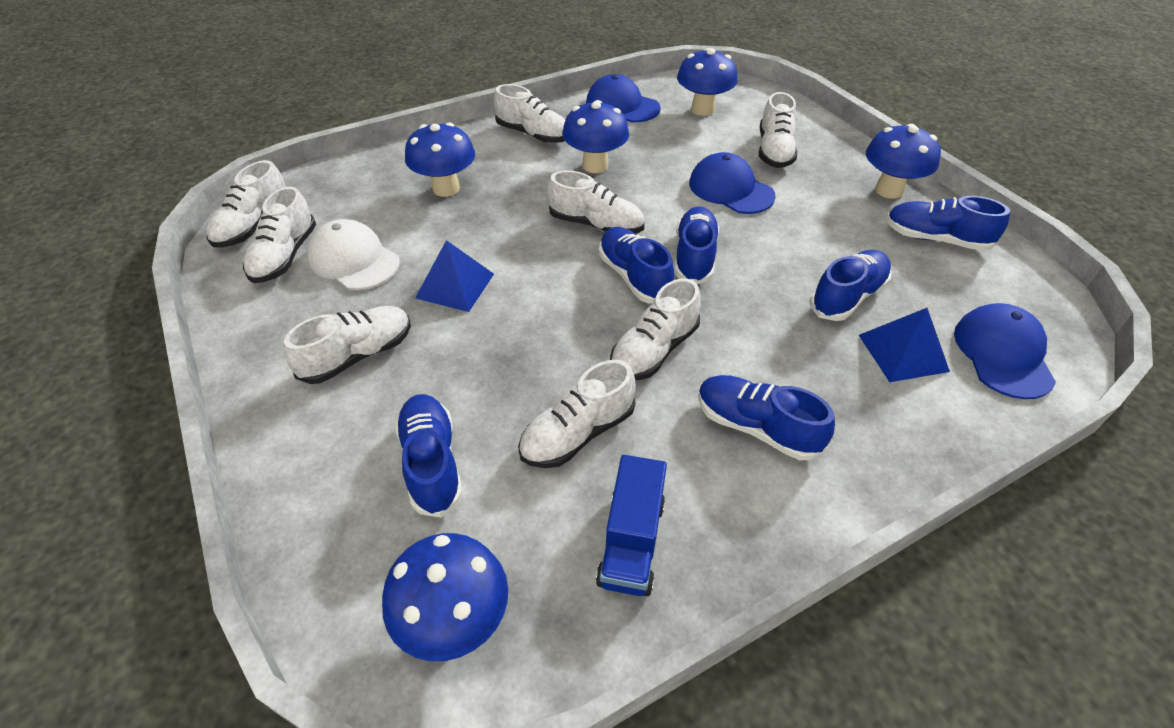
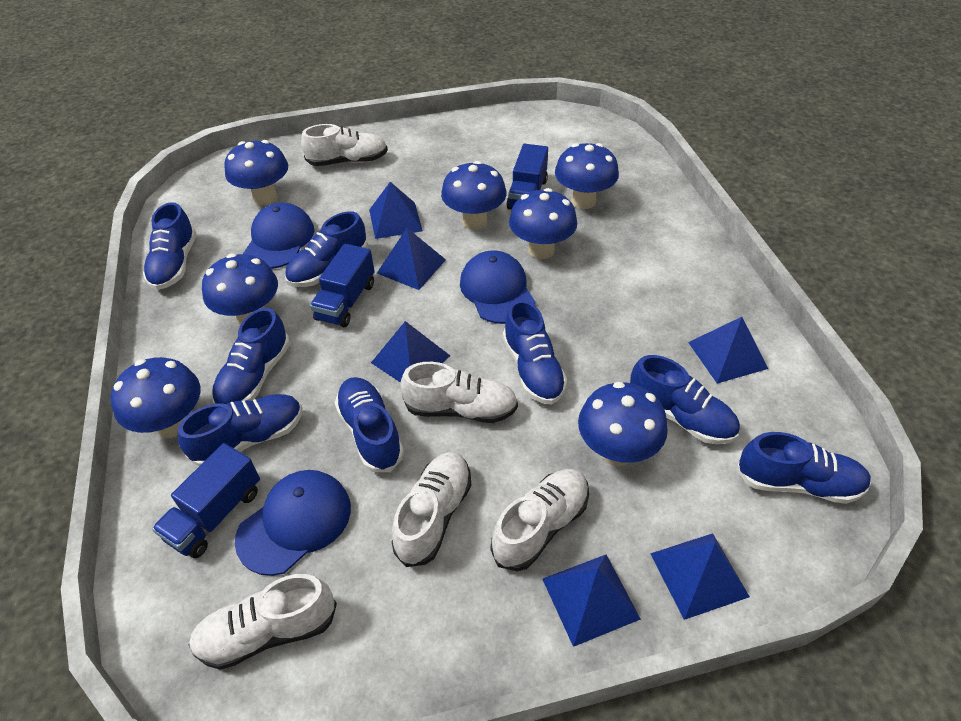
blue mushroom: 5 -> 7
blue pyramid: 2 -> 6
blue shoe: 6 -> 8
blue truck: 1 -> 3
white cap: 1 -> 0
white shoe: 8 -> 5

